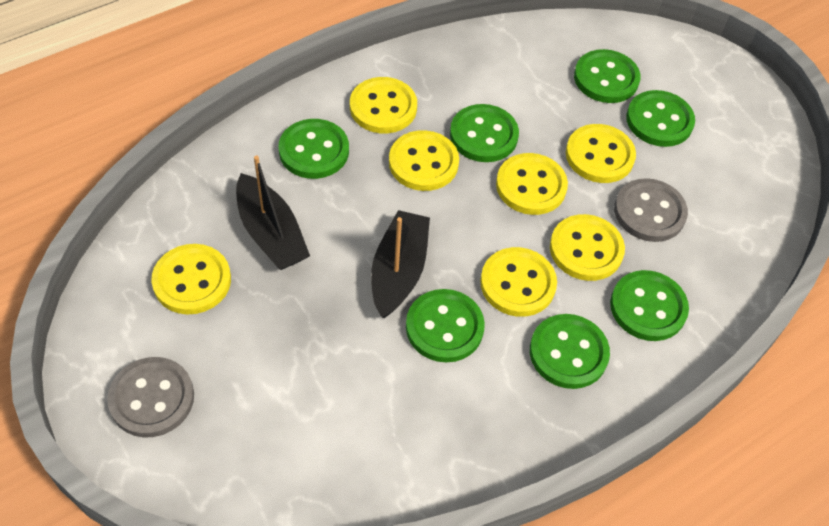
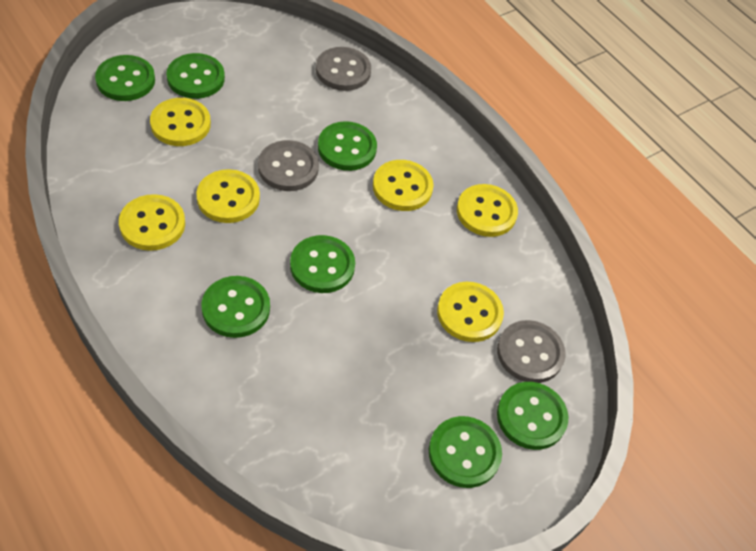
black boat: 2 -> 0
grey button: 2 -> 3
yellow button: 7 -> 6

